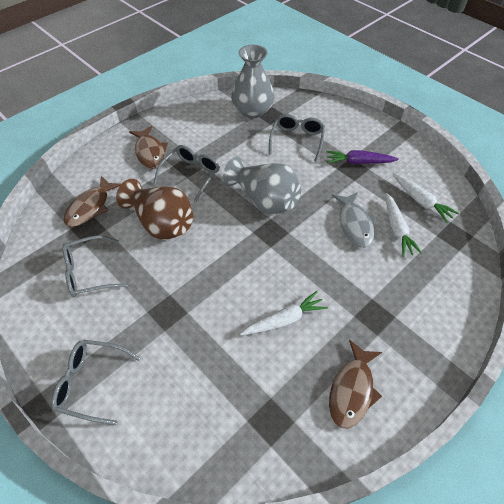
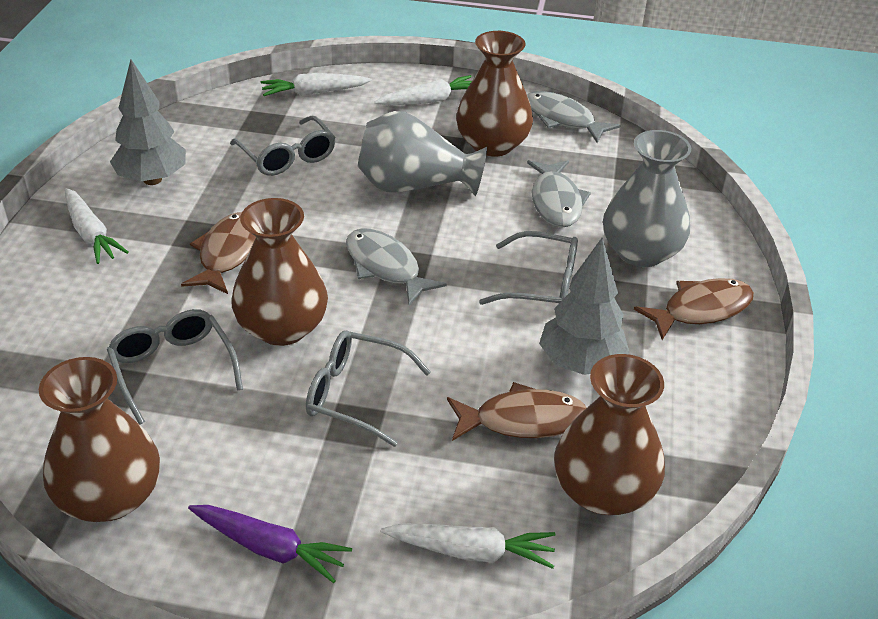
brown vase: 1 -> 4
grey fish: 1 -> 3
grey tree: 0 -> 2
white carrot: 3 -> 4

